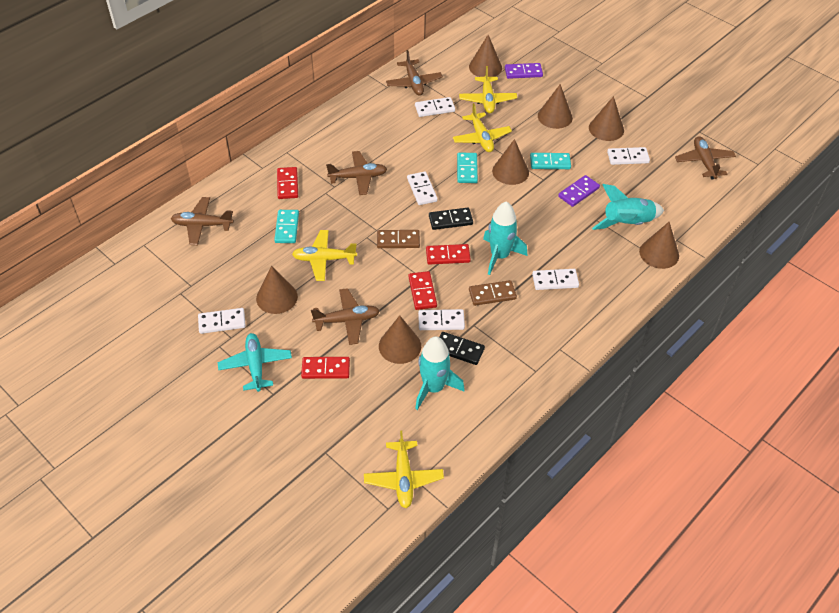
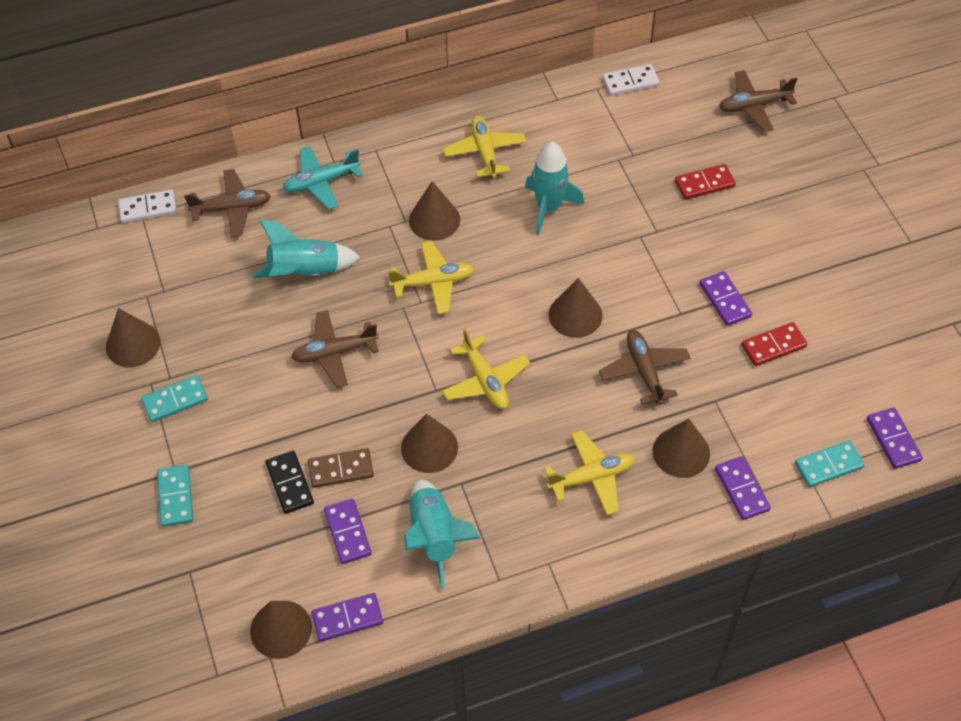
black domino: 2 -> 1
brown cone: 7 -> 6
brown domino: 2 -> 1
brown plane: 5 -> 4
purple domino: 2 -> 5
red domino: 4 -> 2
white domino: 6 -> 2

